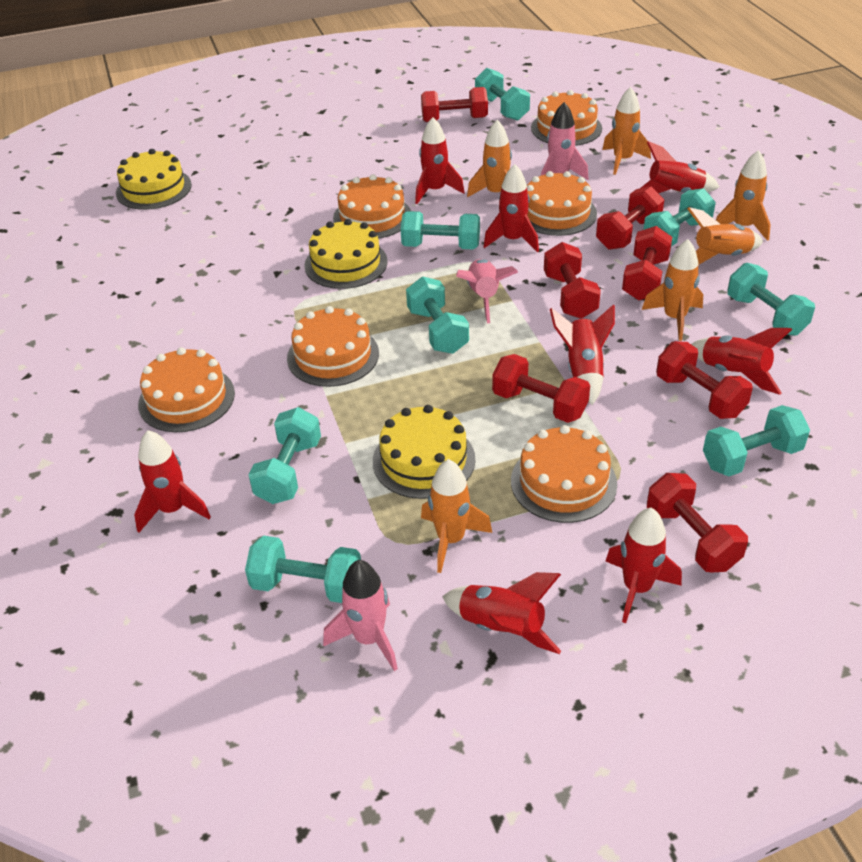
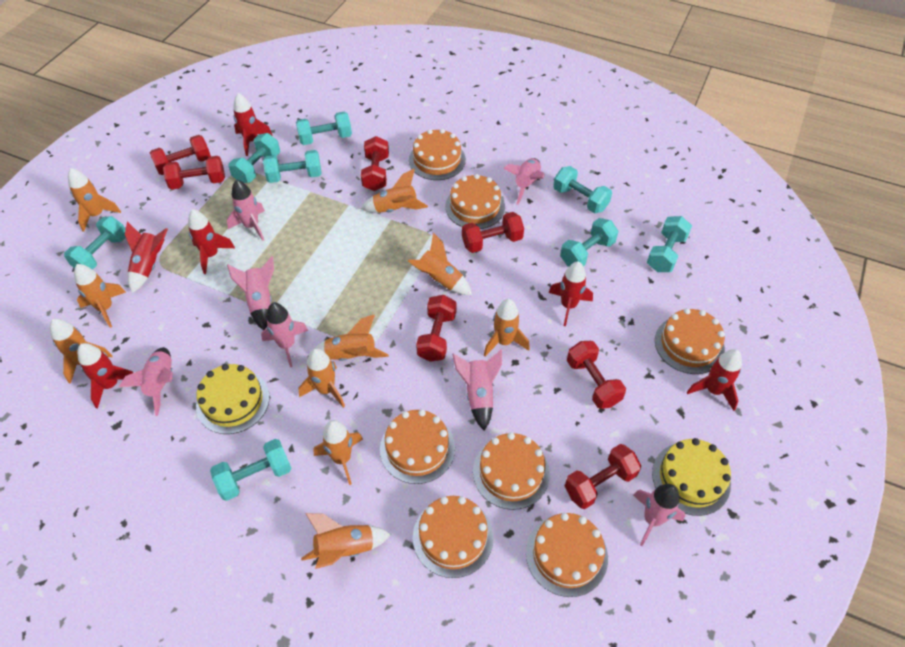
orange cake: 6 -> 7
orange rocket: 6 -> 10
pink rocket: 3 -> 7
red rocket: 8 -> 6
yellow cake: 3 -> 2

